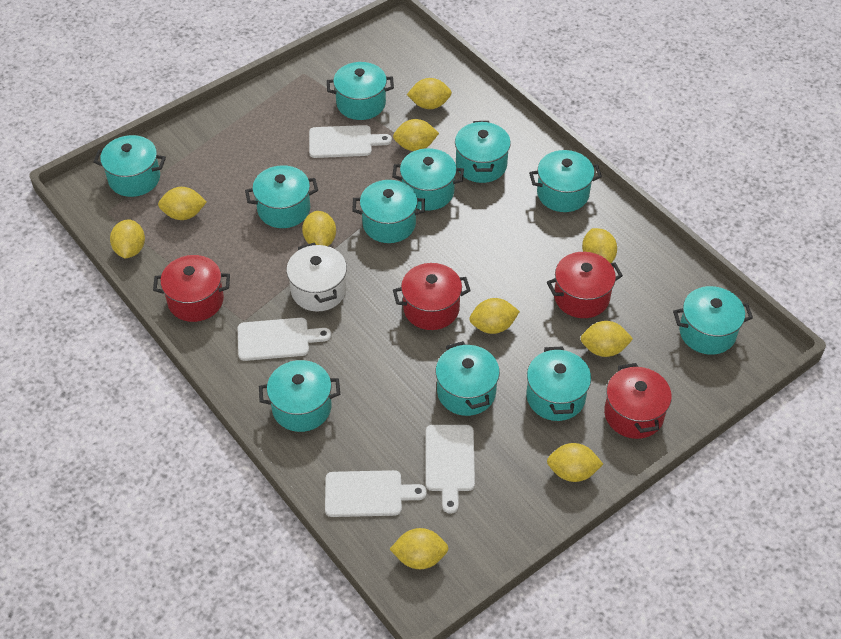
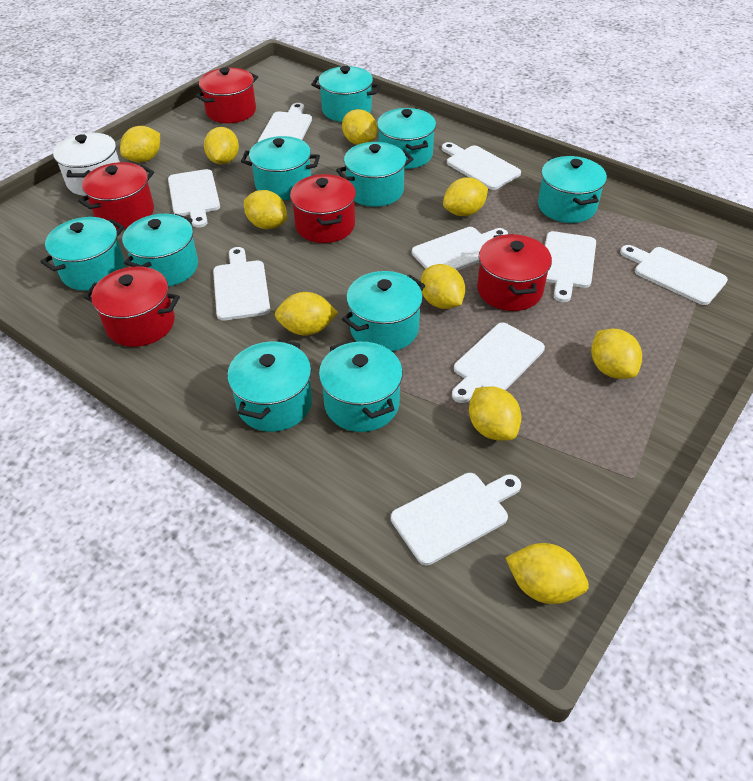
red pot: 4 -> 5
turquoise pot: 11 -> 10
white cutting board: 4 -> 9

